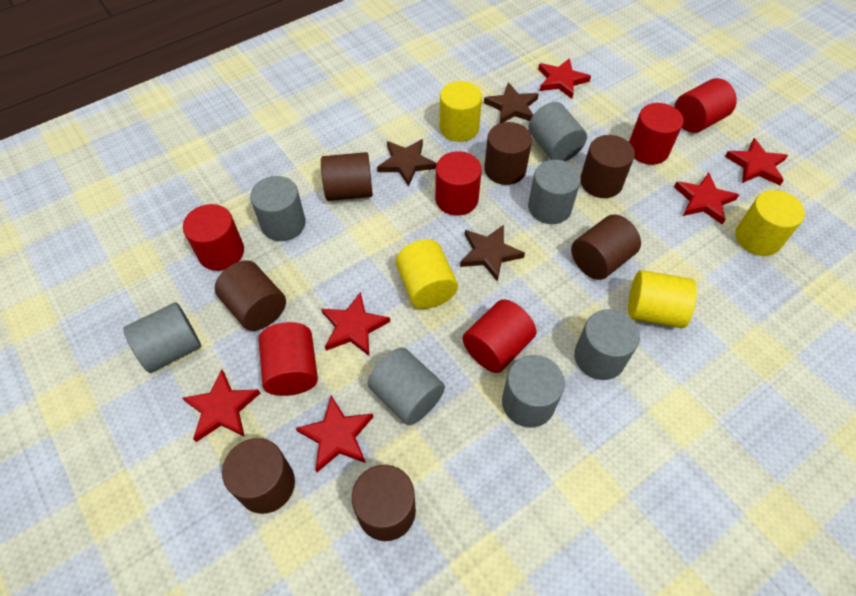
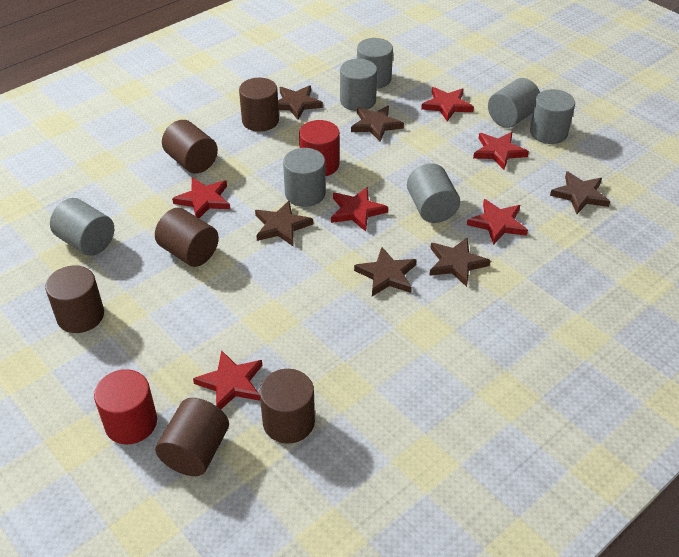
brown cylinder: 7 -> 6
brown star: 3 -> 6
red cylinder: 6 -> 2
yellow cylinder: 4 -> 0

